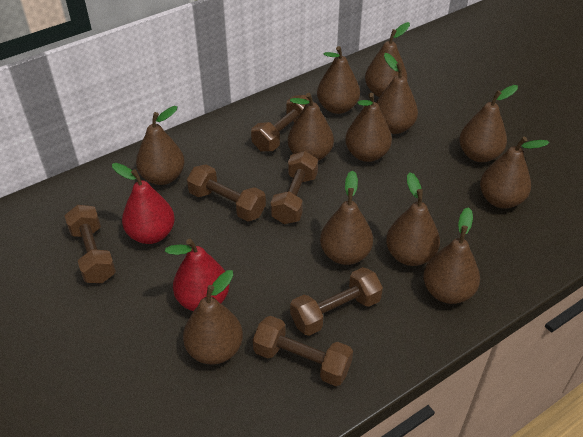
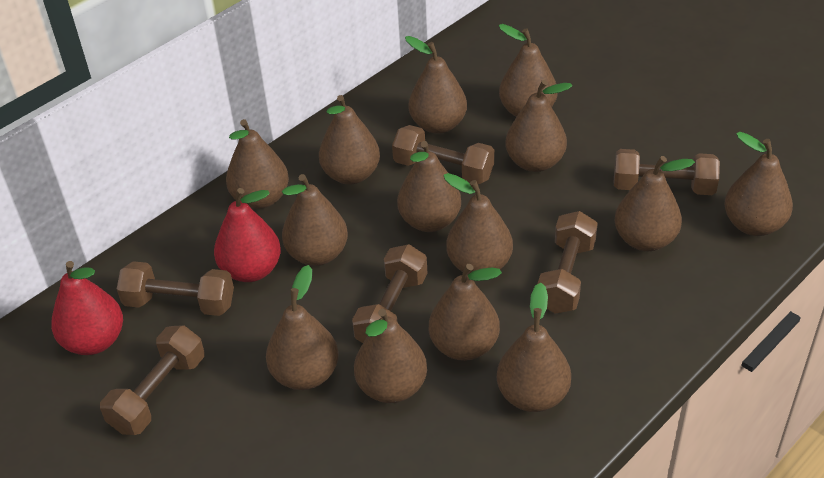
brown pear: 12 -> 14

